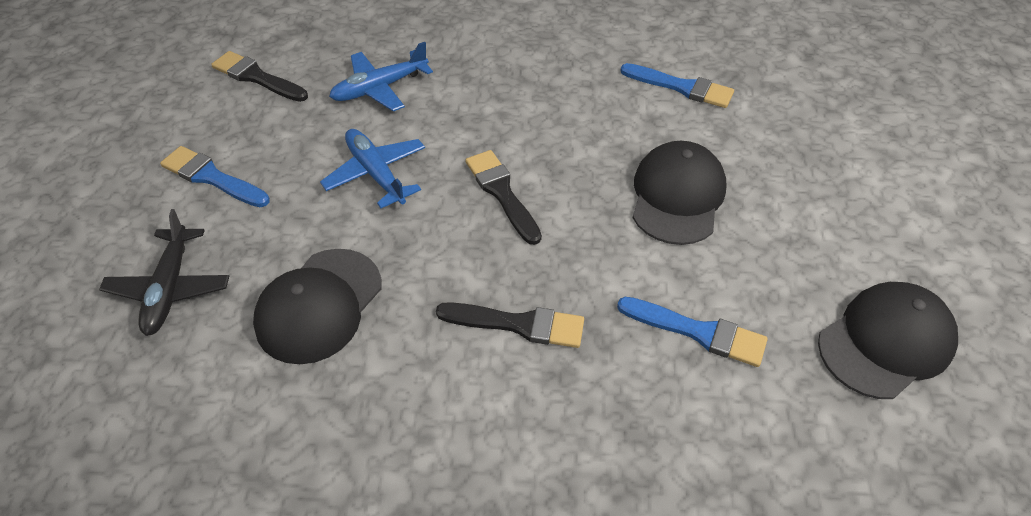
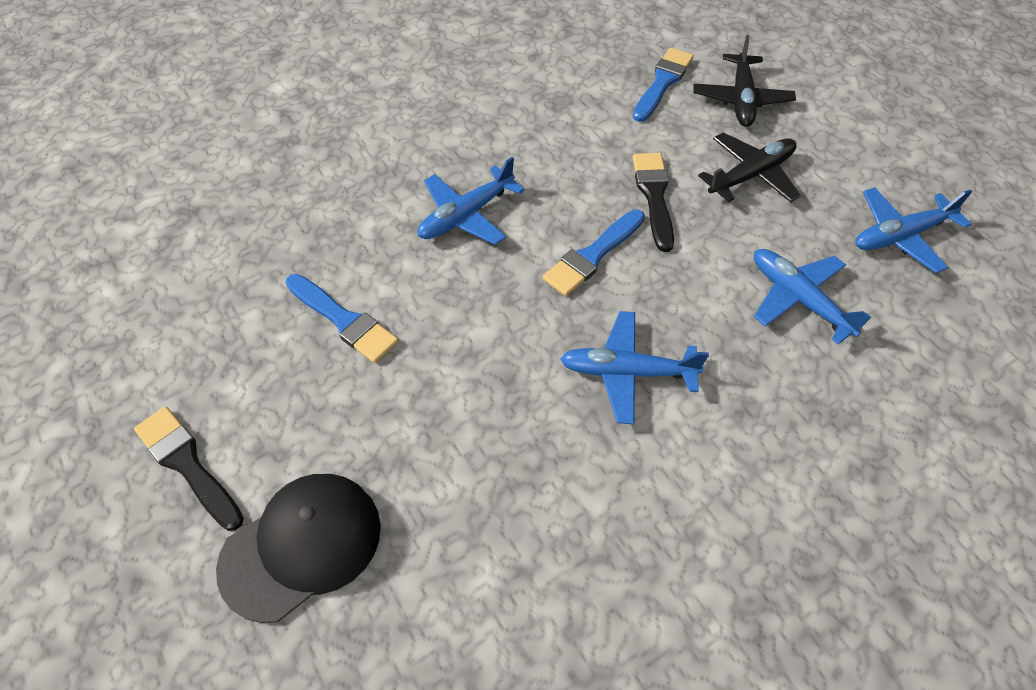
black brush: 3 -> 2
black cap: 3 -> 1
black plane: 1 -> 2
blue plane: 2 -> 4

